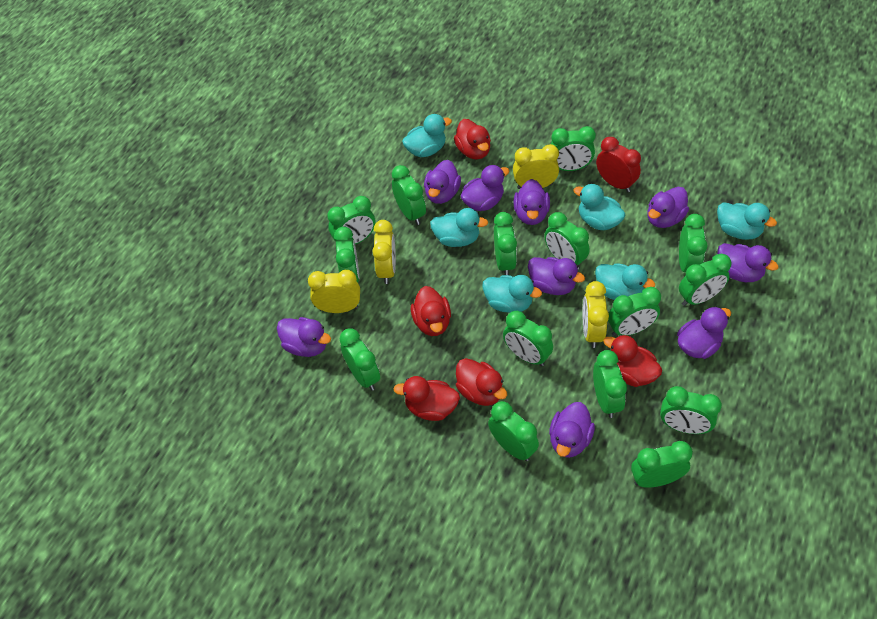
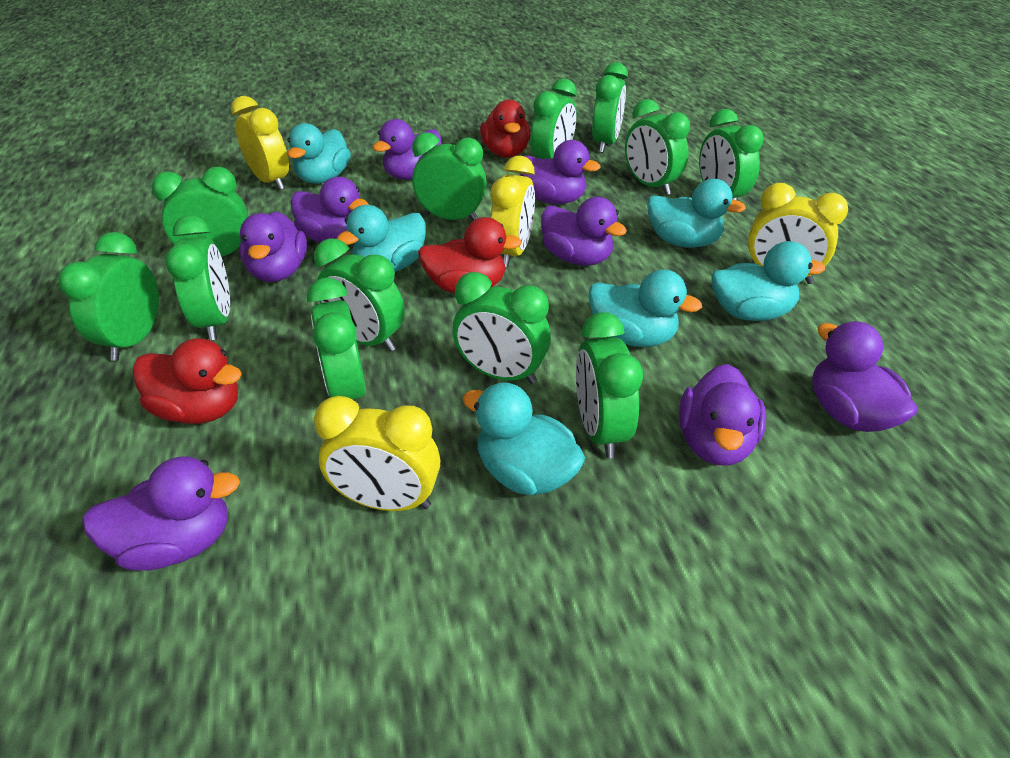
green clock: 15 -> 12
purple duck: 9 -> 8
red clock: 1 -> 0
red duck: 5 -> 3

